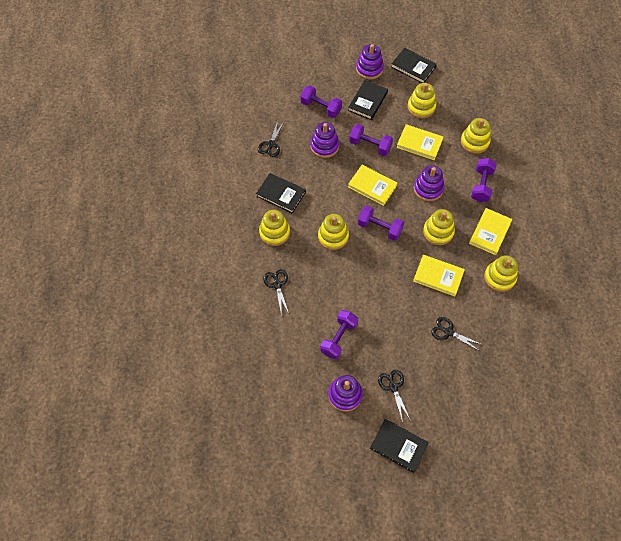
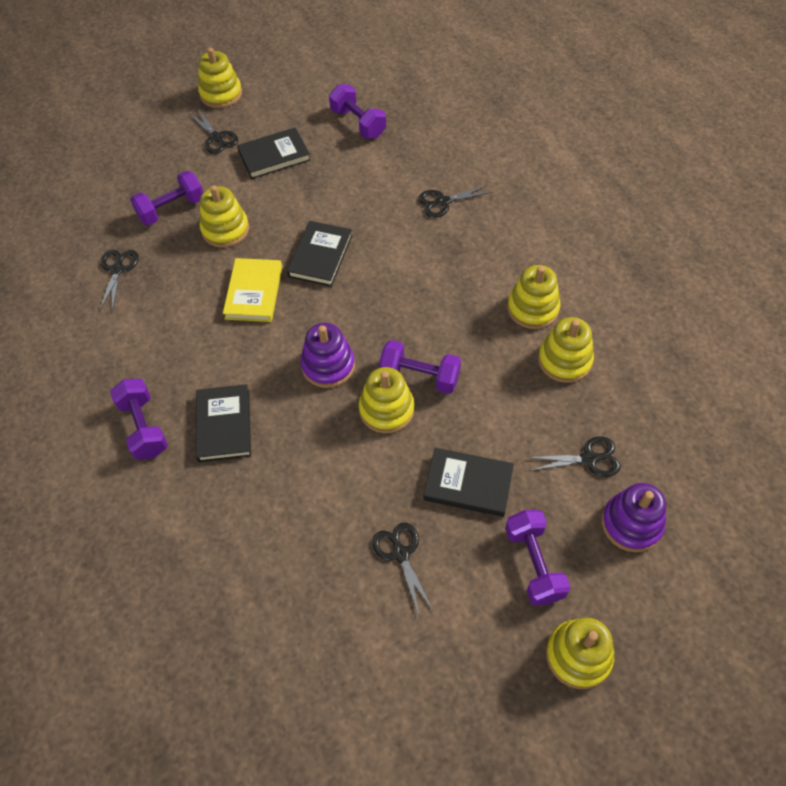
black scissors: 4 -> 5
purple stacking toy: 4 -> 2
yellow book: 4 -> 1

